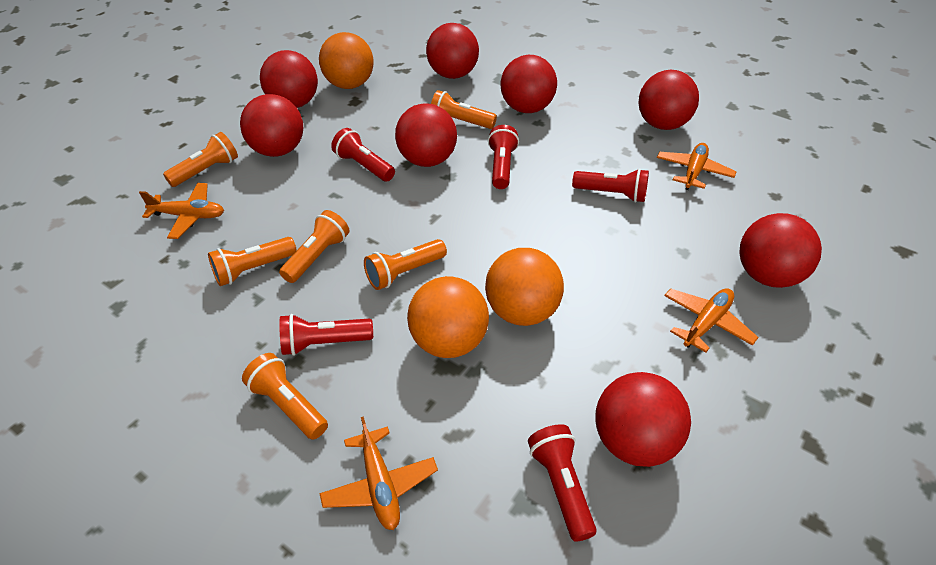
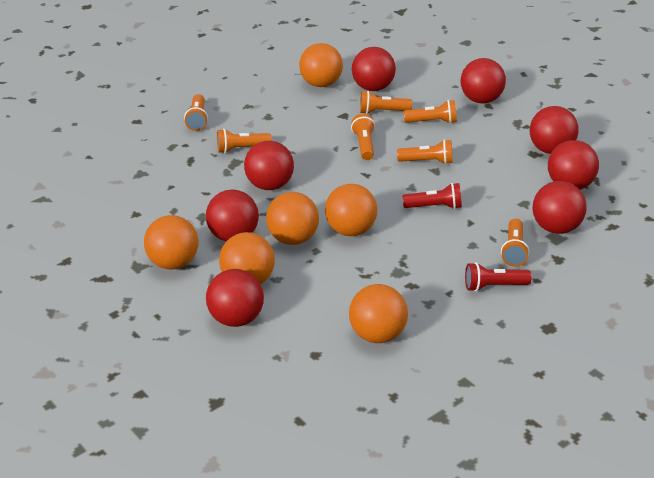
orange ball: 3 -> 6
orange flashlight: 6 -> 7
orange plane: 4 -> 0
red flashlight: 5 -> 2

